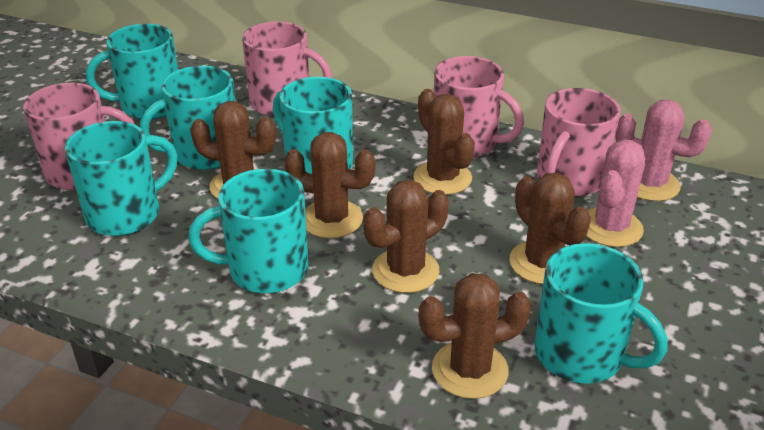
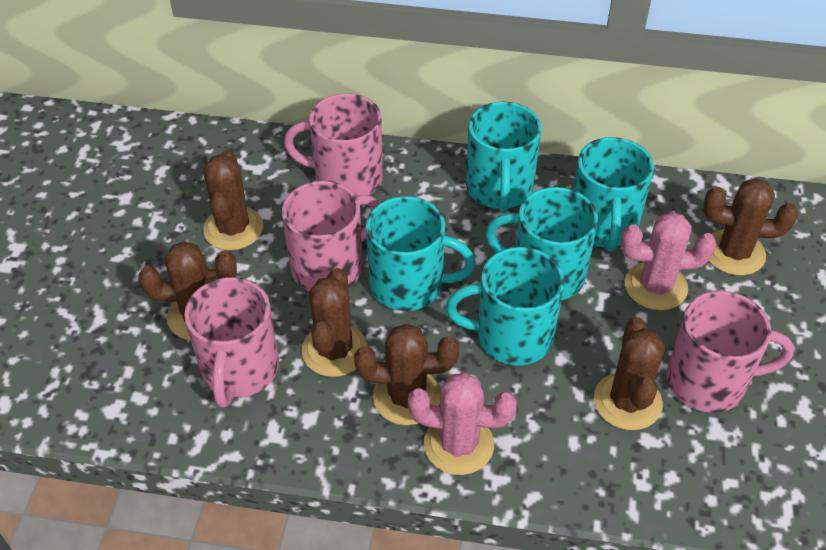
turquoise mug: 6 -> 5

